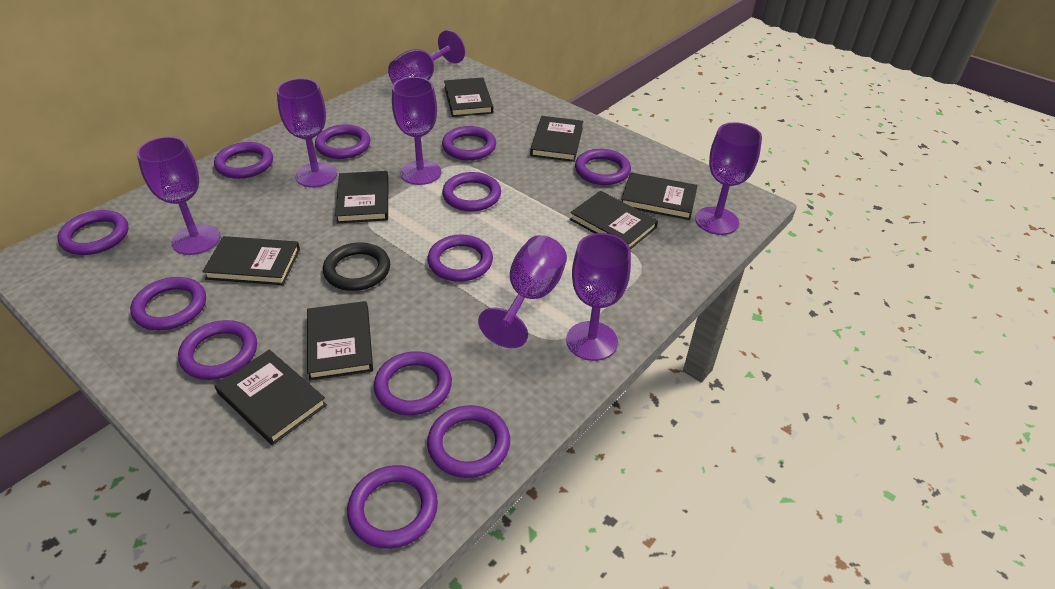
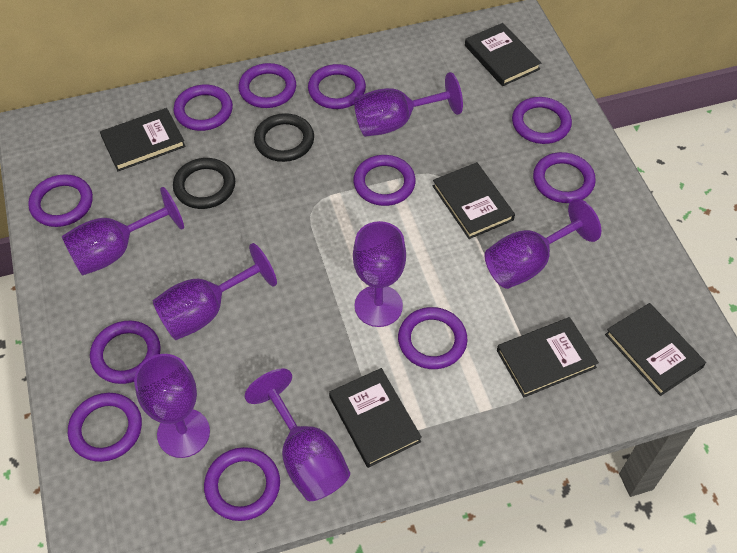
black book: 8 -> 6
black ring: 1 -> 2
purple ring: 12 -> 11

